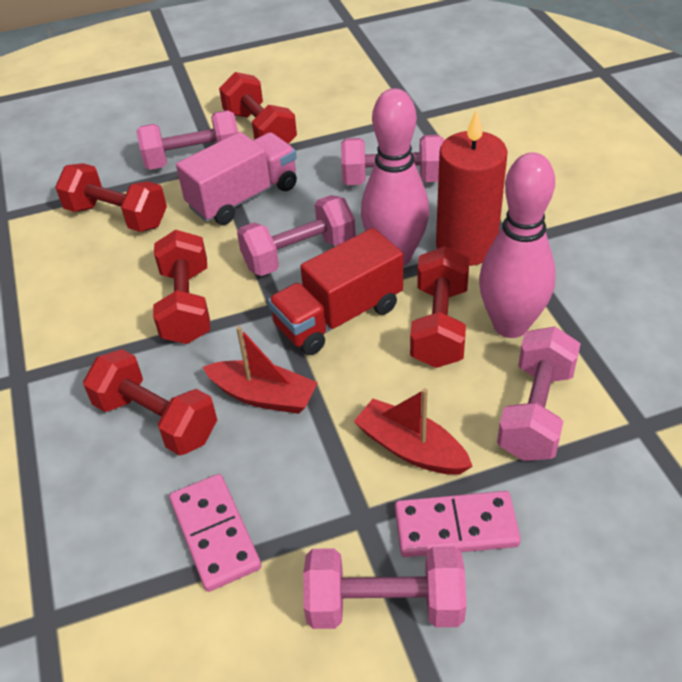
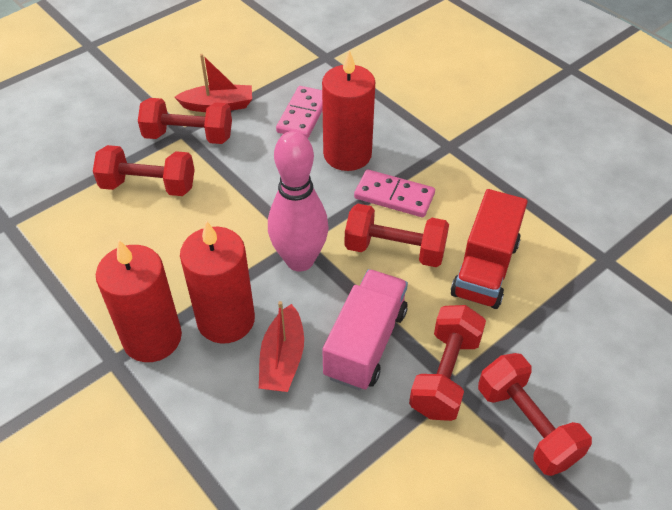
pink bowling pin: 2 -> 1
pink dumbbell: 5 -> 0
red candle: 1 -> 3

